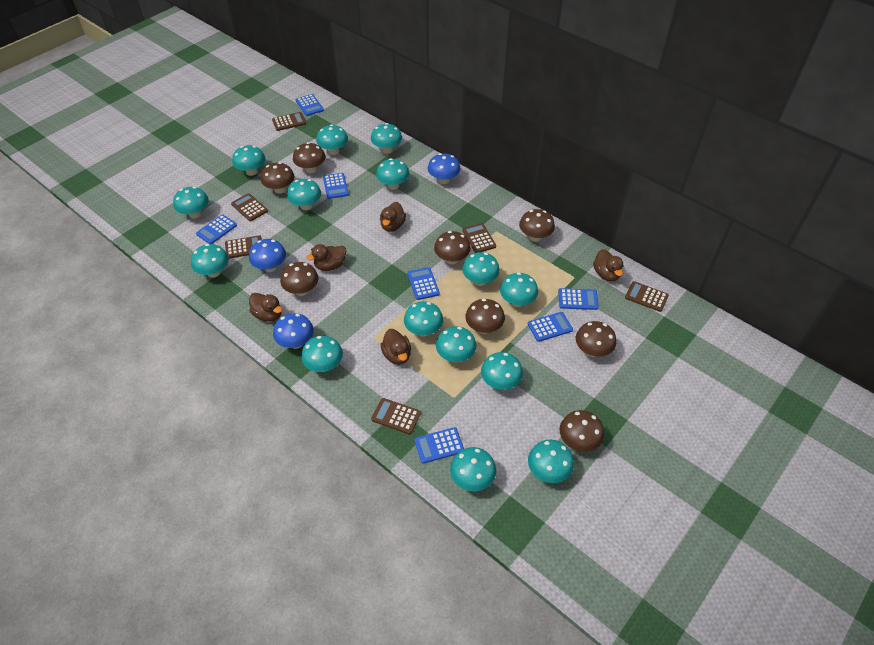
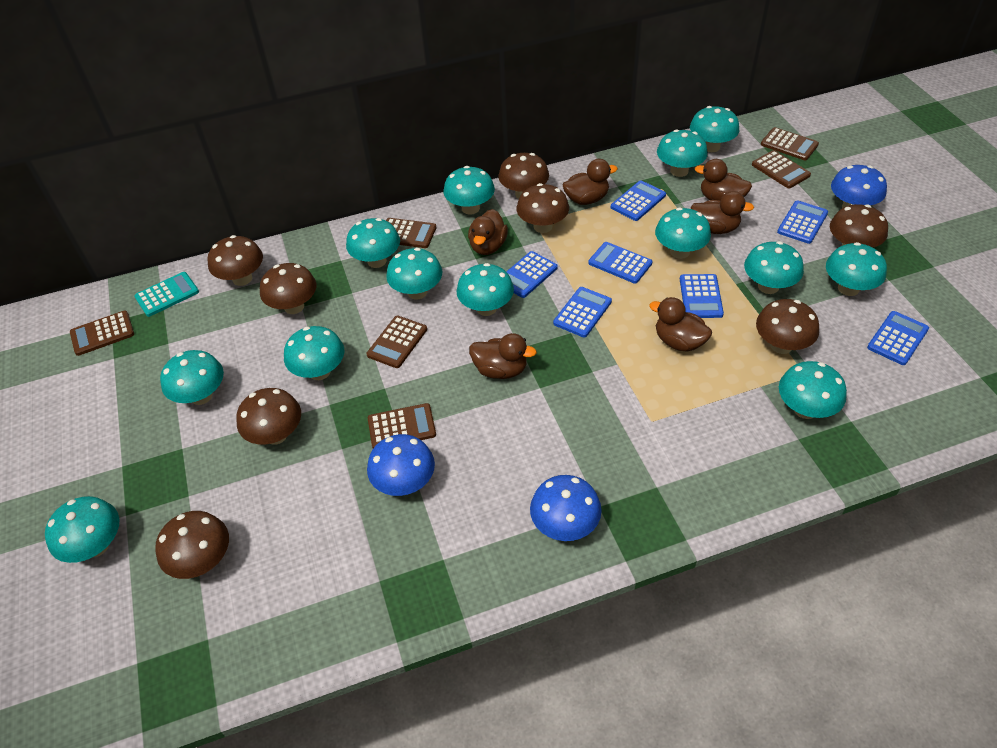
brown duck: 5 -> 6
turquoise calculator: 0 -> 1
turquoise mushroom: 15 -> 13

